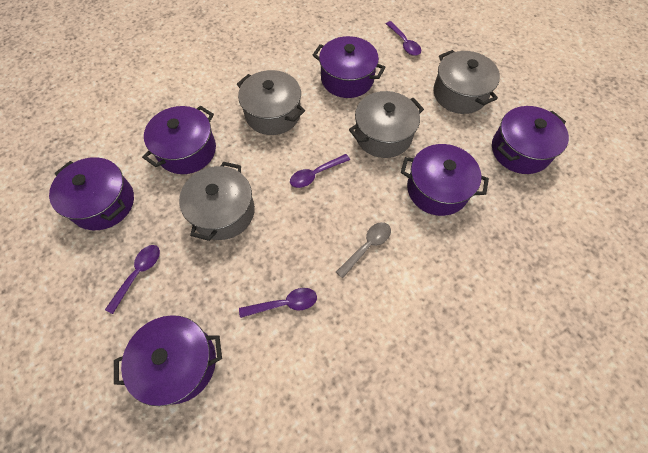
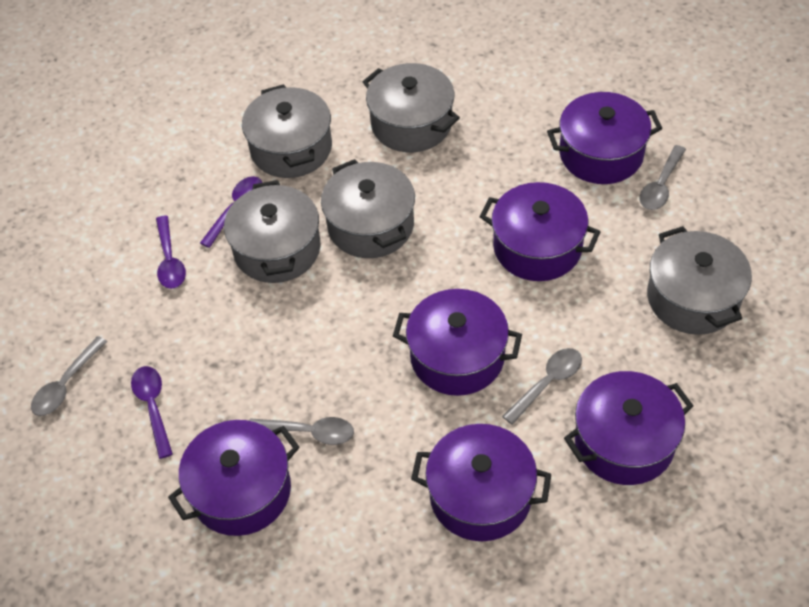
grey pot: 4 -> 5
grey spoon: 1 -> 4
purple spoon: 4 -> 3

